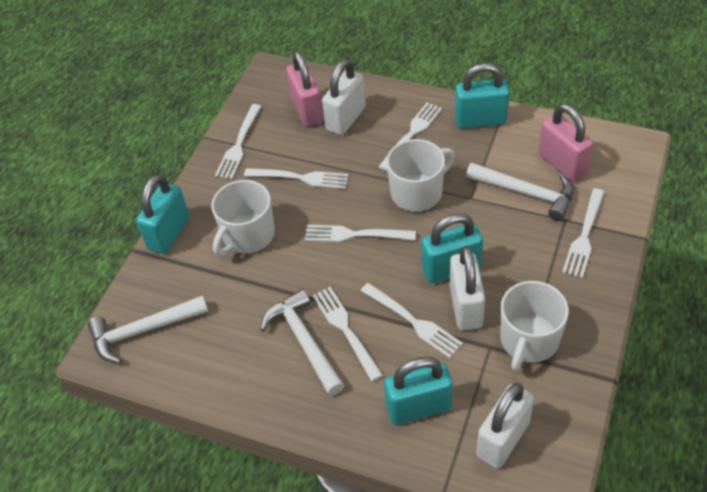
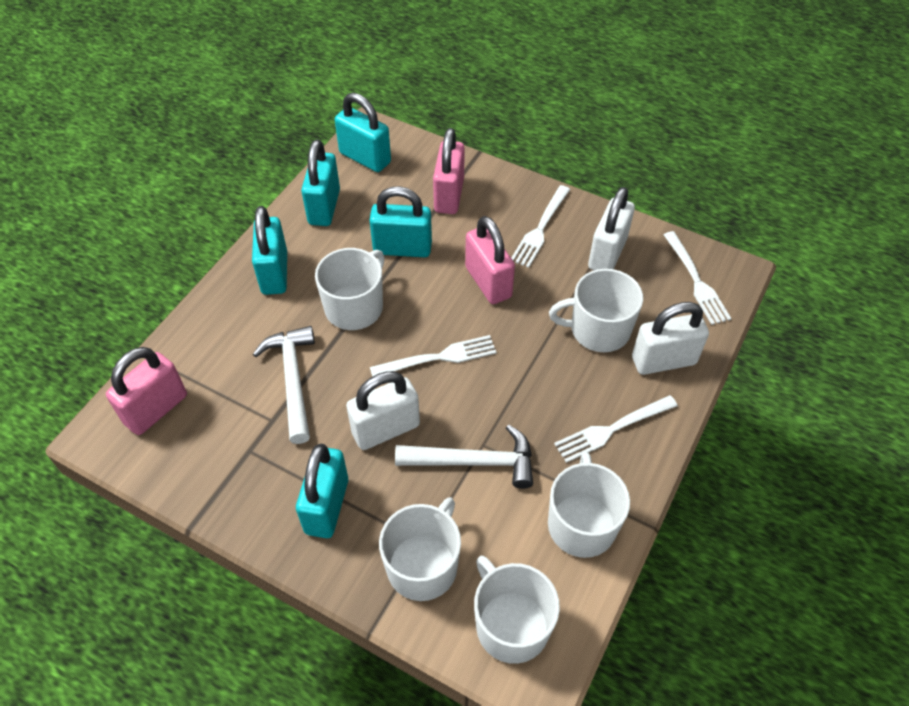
pink padlock: 2 -> 3
turquoise padlock: 4 -> 5
white fork: 7 -> 4
white hammer: 3 -> 2
white mug: 3 -> 5

